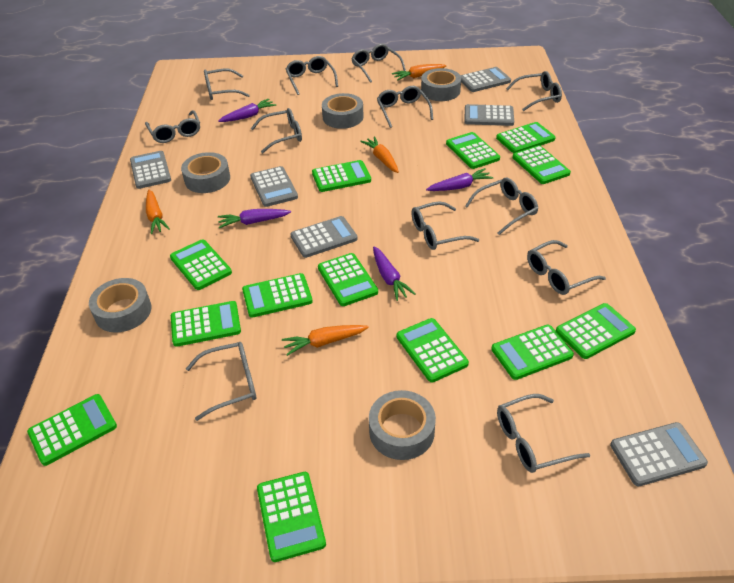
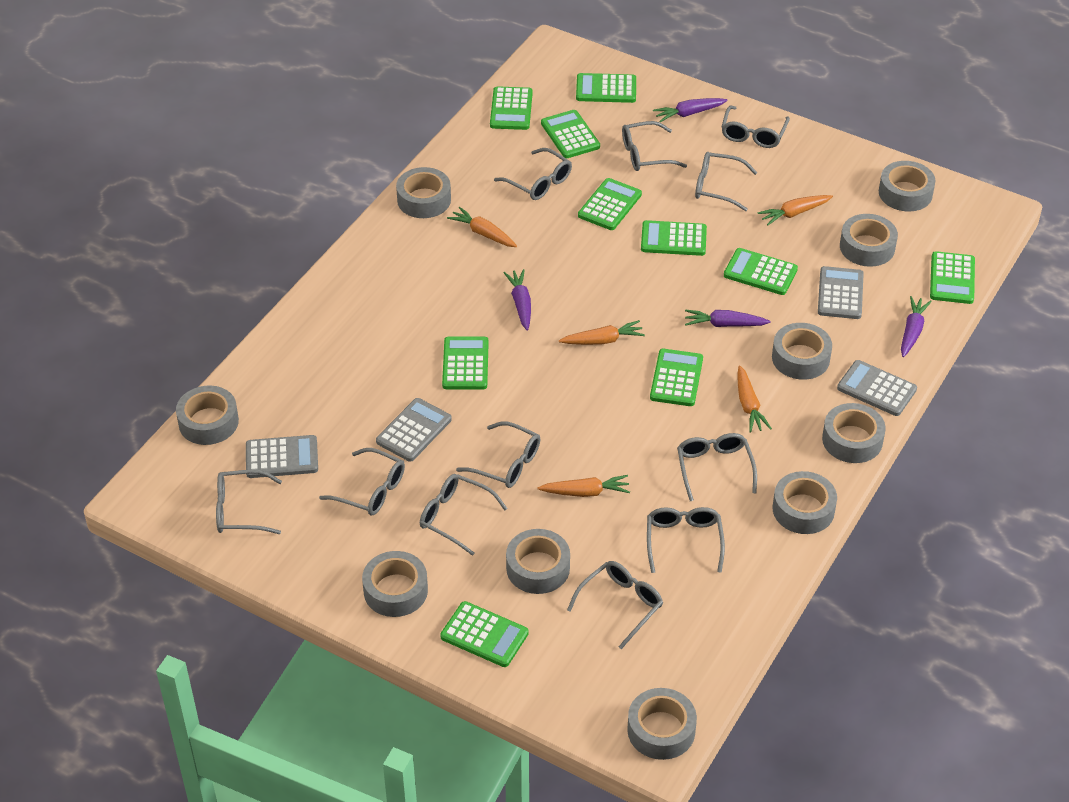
green calculator: 13 -> 10
grey calculator: 6 -> 4
grey glasses: 12 -> 11
grey tape: 5 -> 10
orange carrot: 4 -> 5

